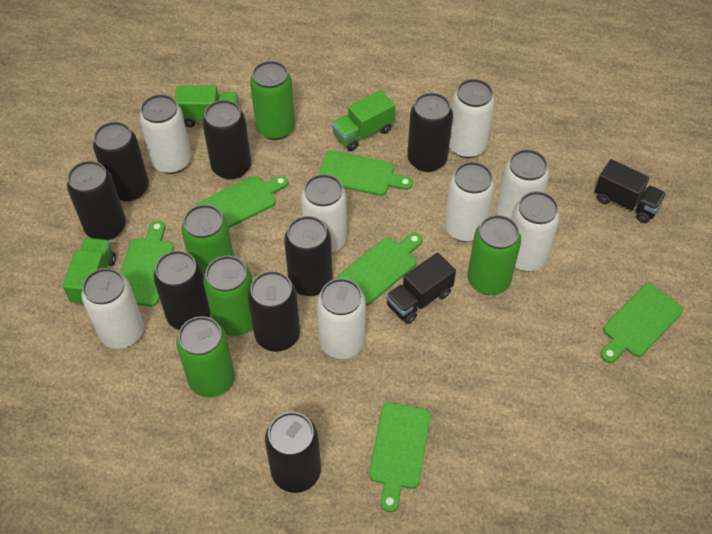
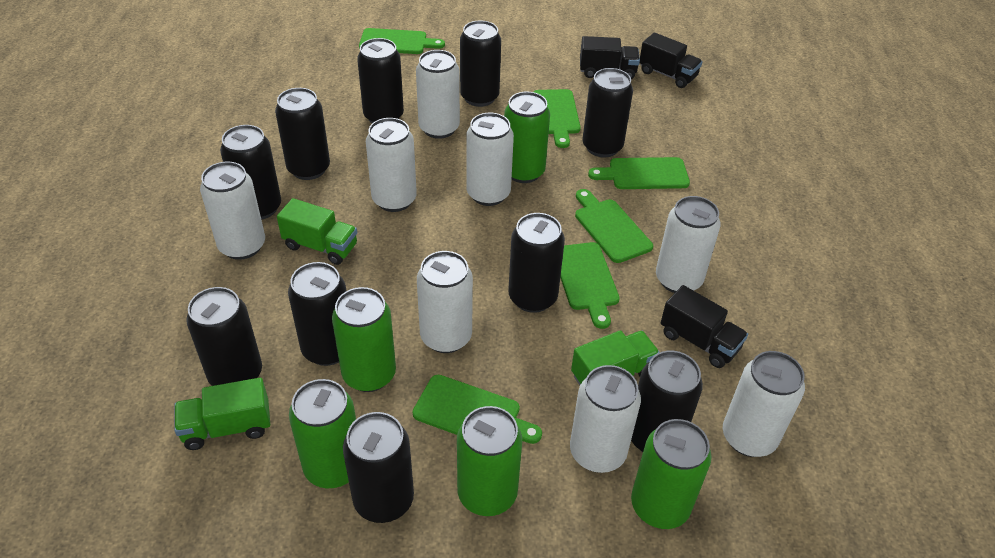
black can: 8 -> 10
black truck: 2 -> 3

